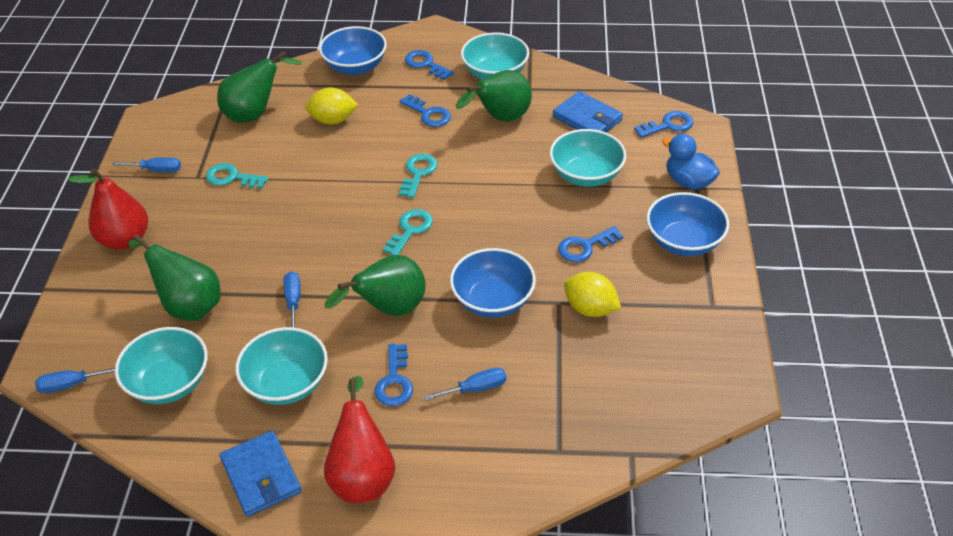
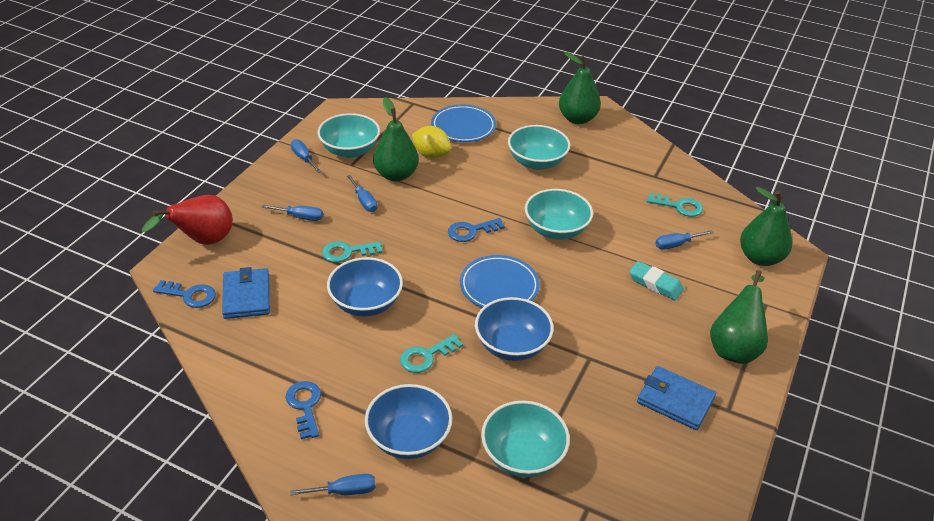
blue duck: 1 -> 0
blue key: 5 -> 3
blue plate: 0 -> 2
blue screwdriver: 4 -> 5
red pear: 2 -> 1
turquoise eraser: 0 -> 1
yellow lemon: 2 -> 1

